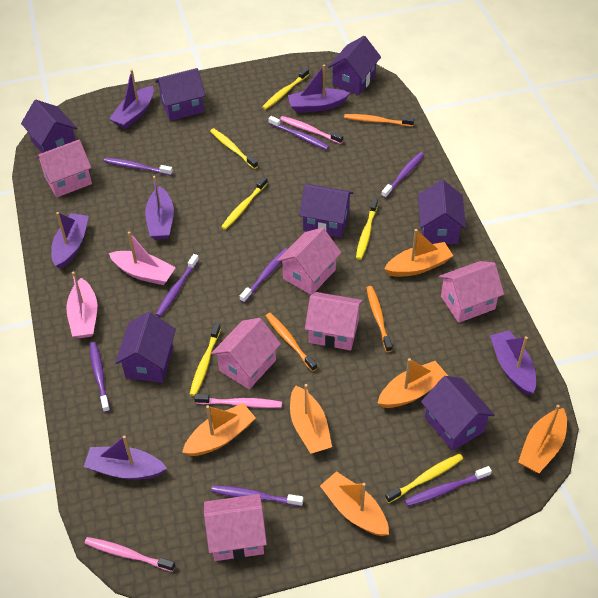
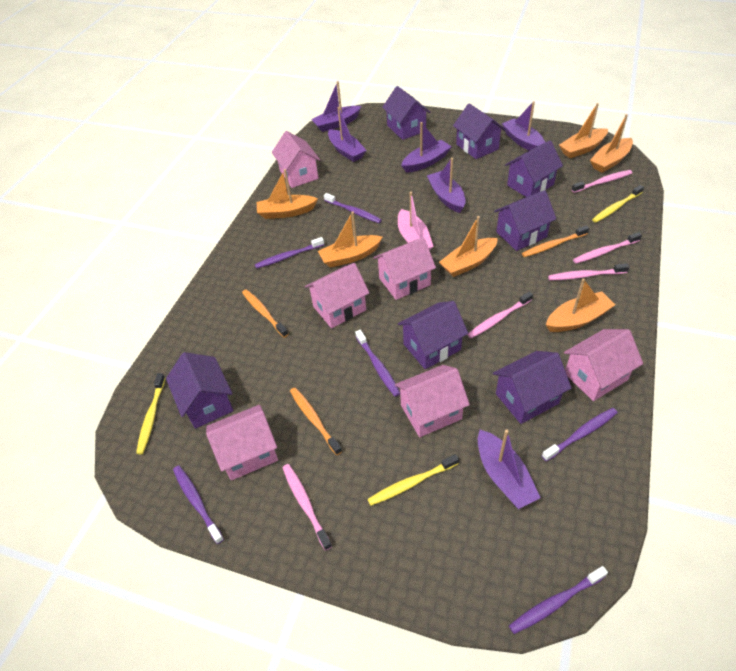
pink boat: 2 -> 1
pink toothbrush: 3 -> 5
purple toothbrush: 8 -> 6
yellow toothbrush: 6 -> 3

